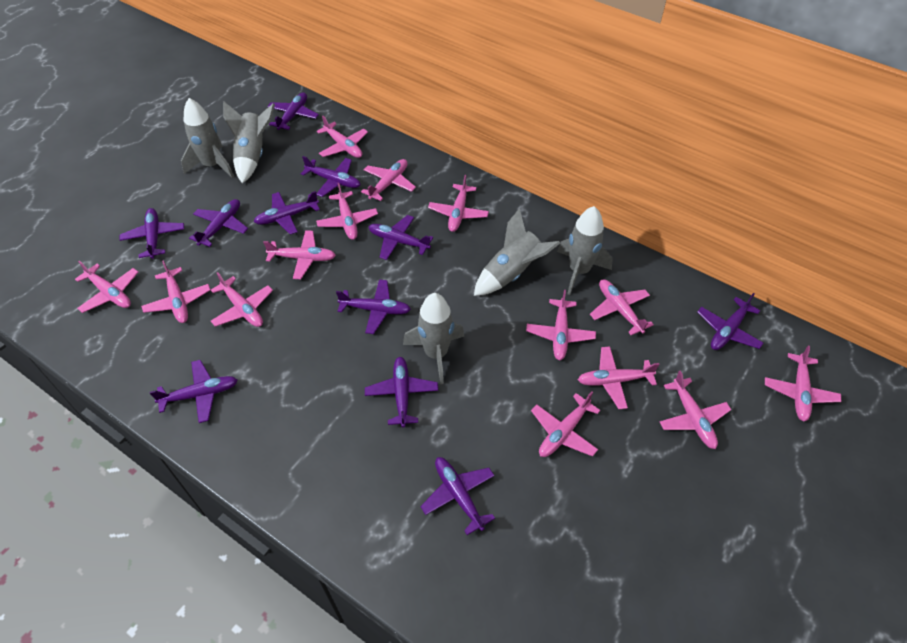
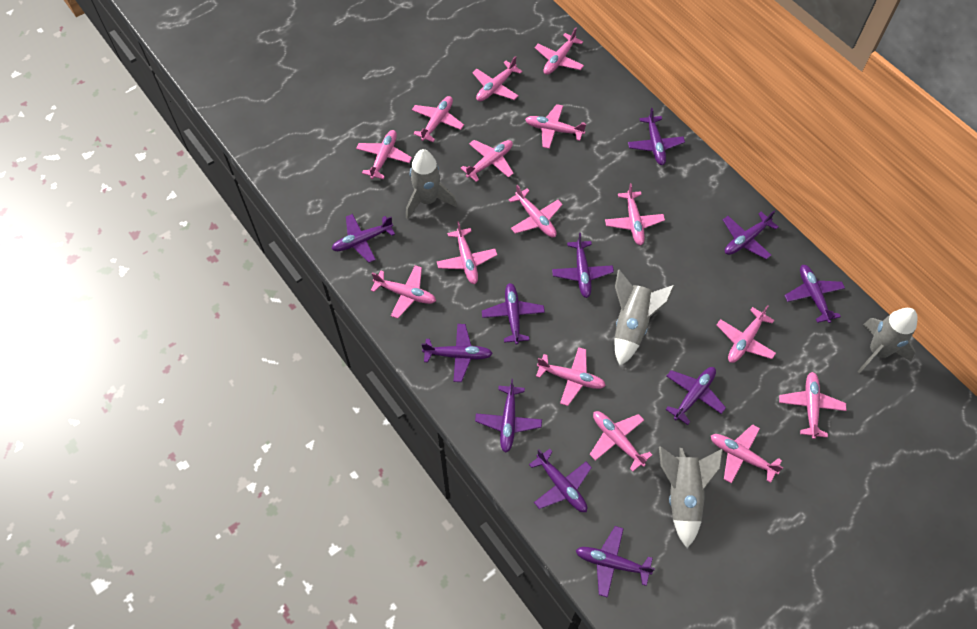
grey rocket: 5 -> 4
pink plane: 14 -> 15

